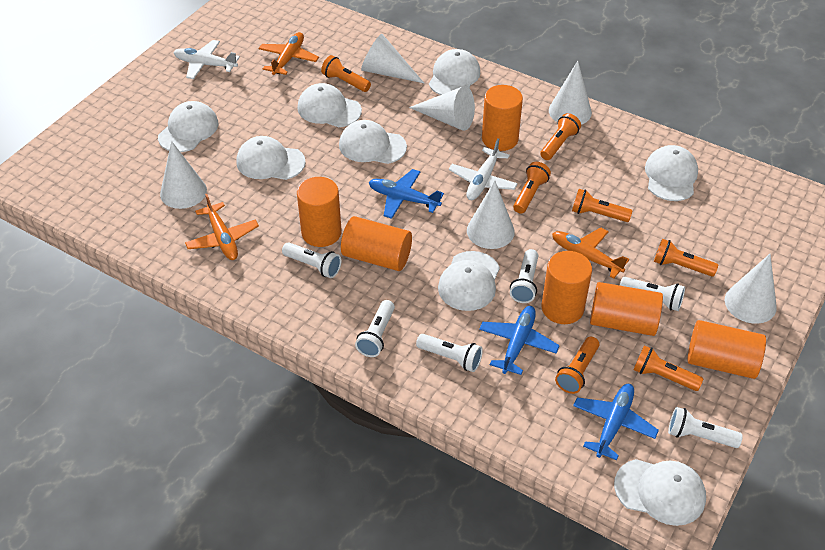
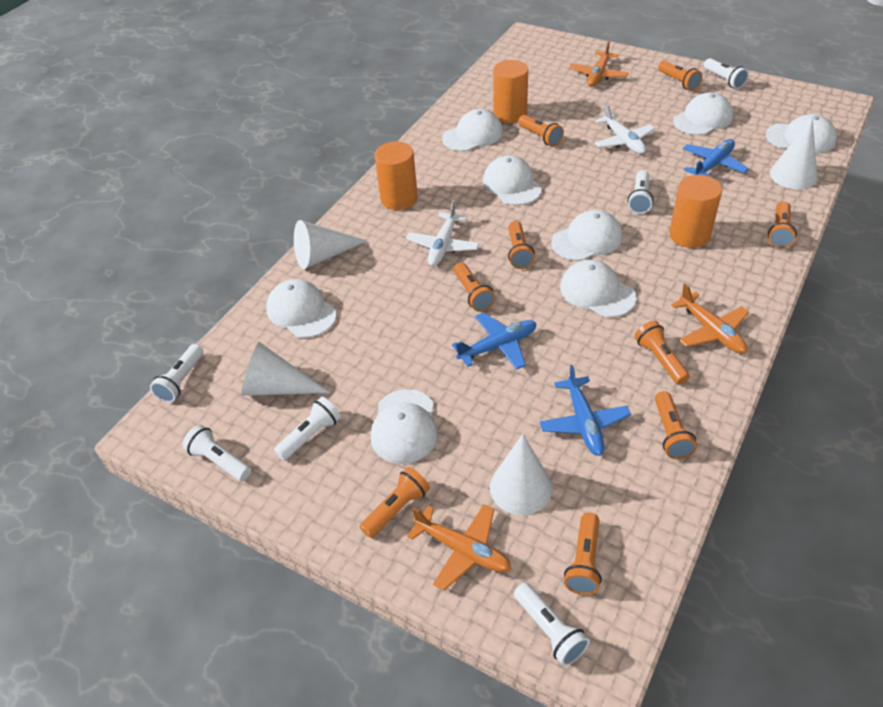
orange cylinder: 6 -> 3
orange flashlight: 7 -> 9
white cone: 6 -> 4

